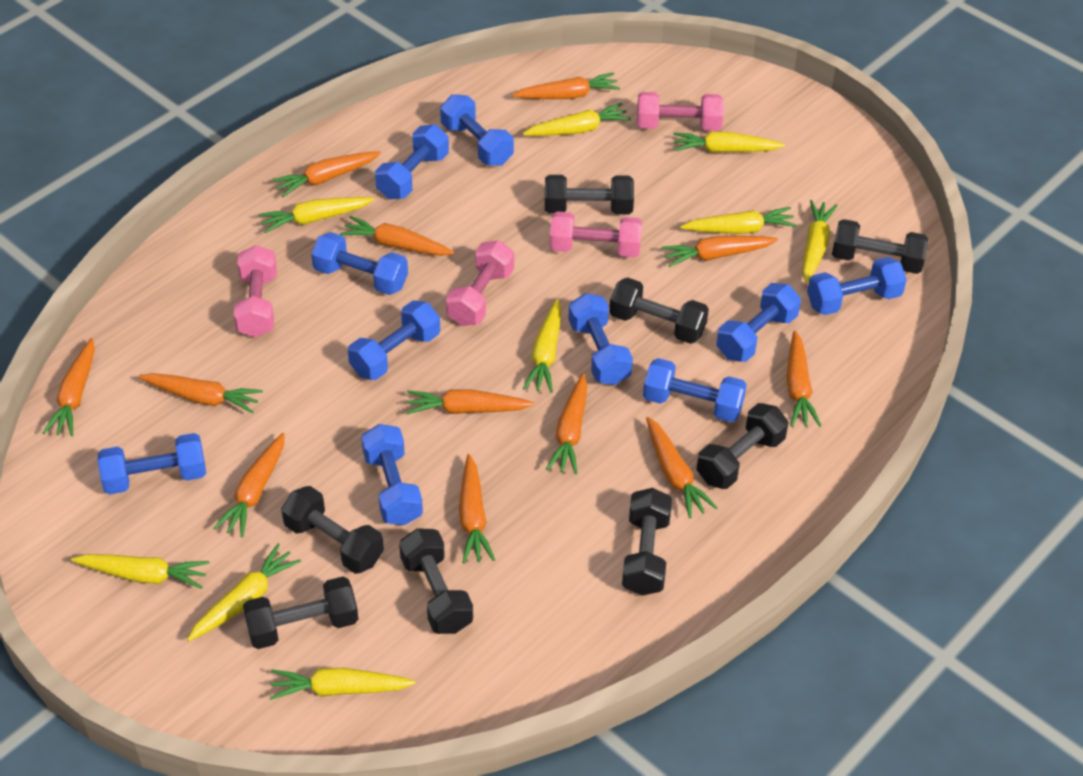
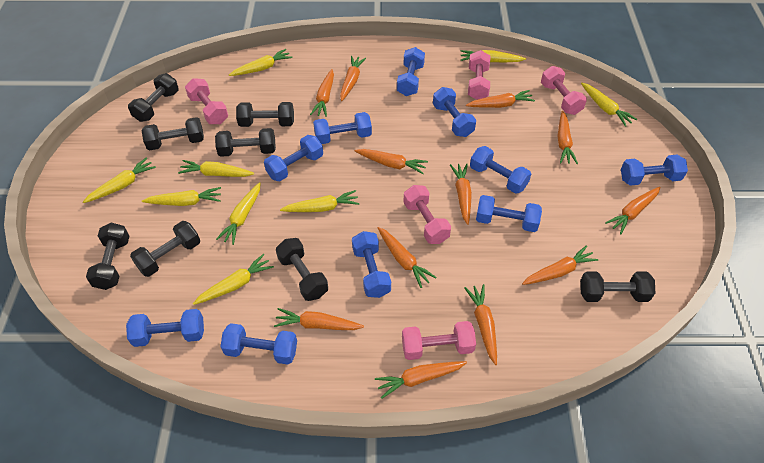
pink dumbbell: 4 -> 5

